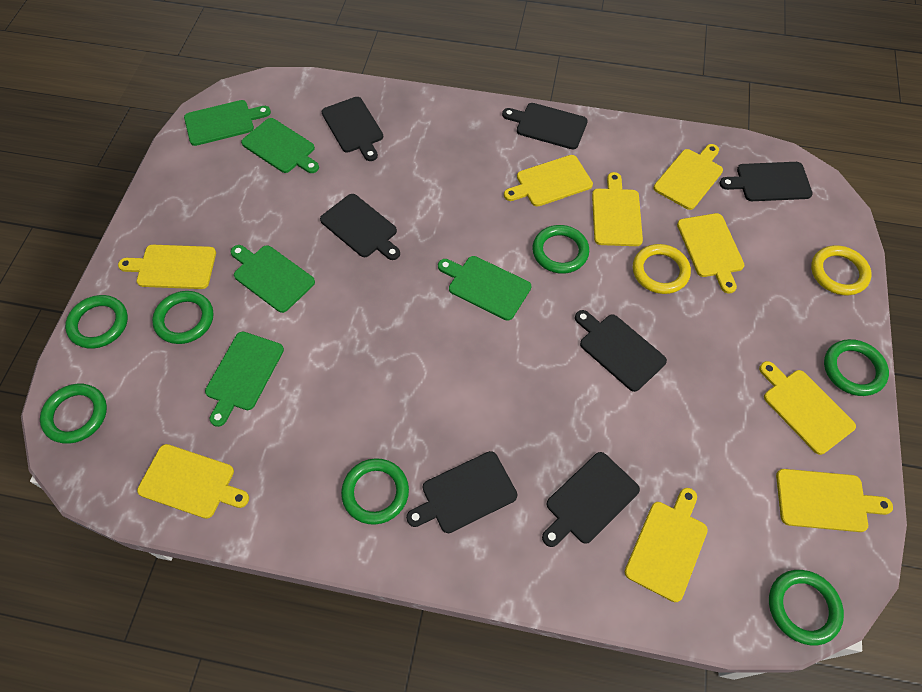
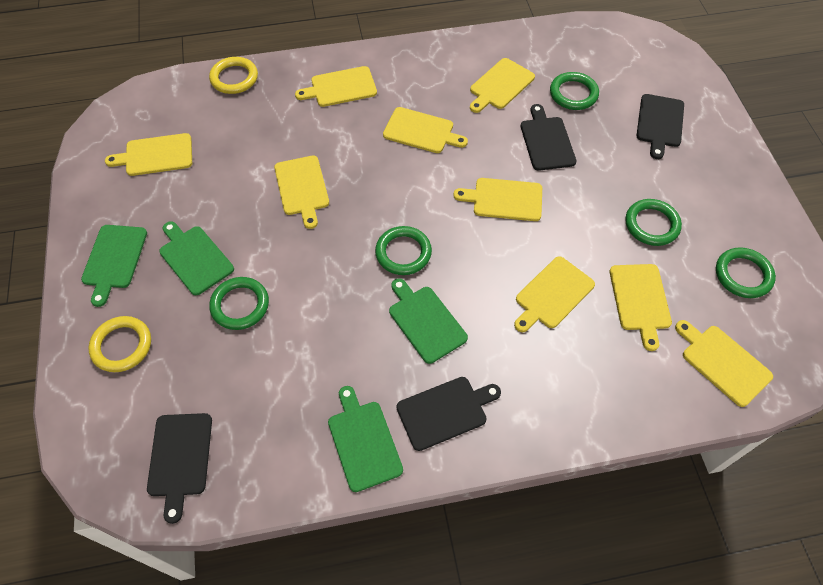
black cutting board: 7 -> 4
green cutting board: 5 -> 4
green ring: 7 -> 5

